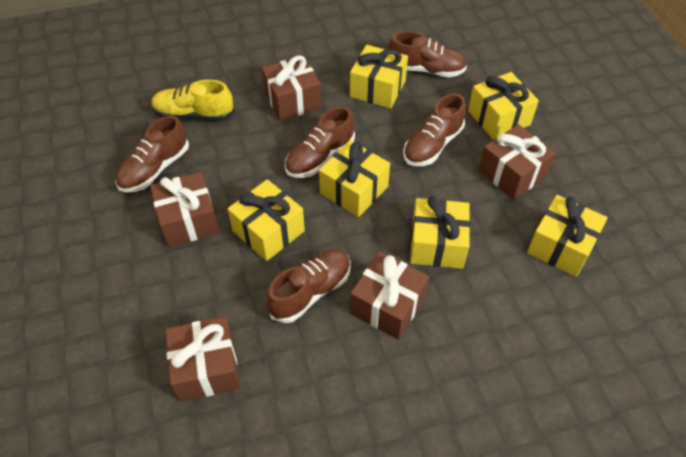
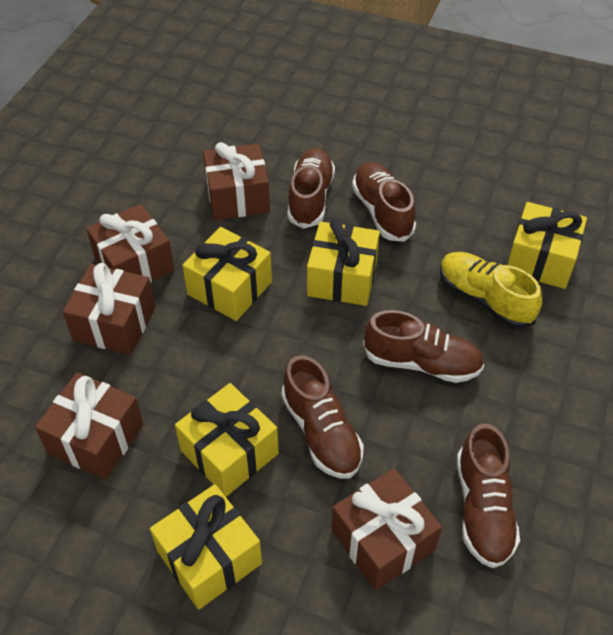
yellow gift: 6 -> 5

